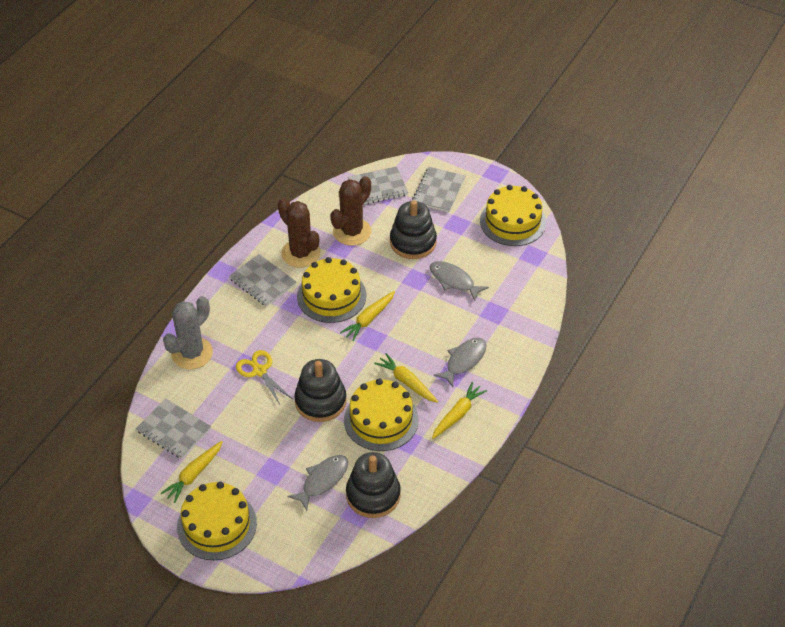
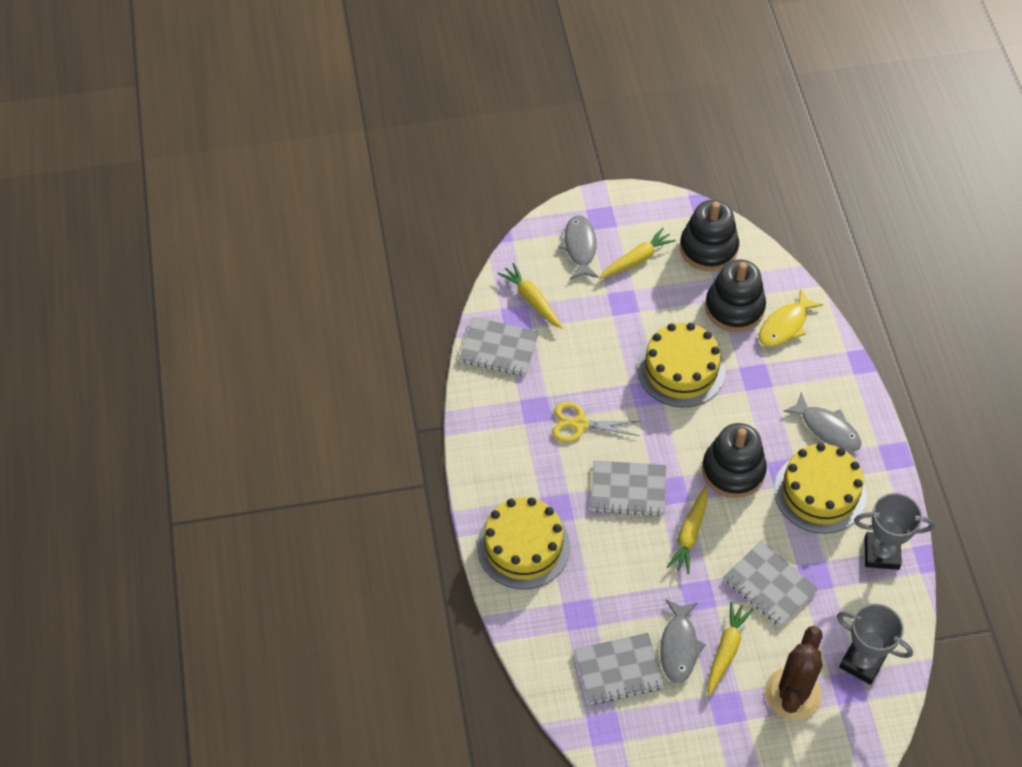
brown cactus: 2 -> 1
grey cactus: 1 -> 0
grey trophy: 0 -> 2
yellow cake: 4 -> 3
yellow fish: 0 -> 1

